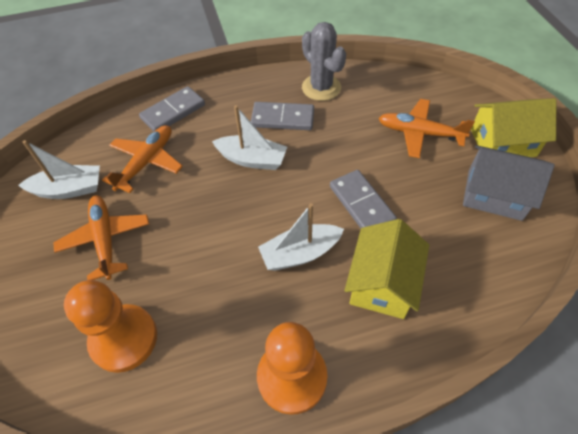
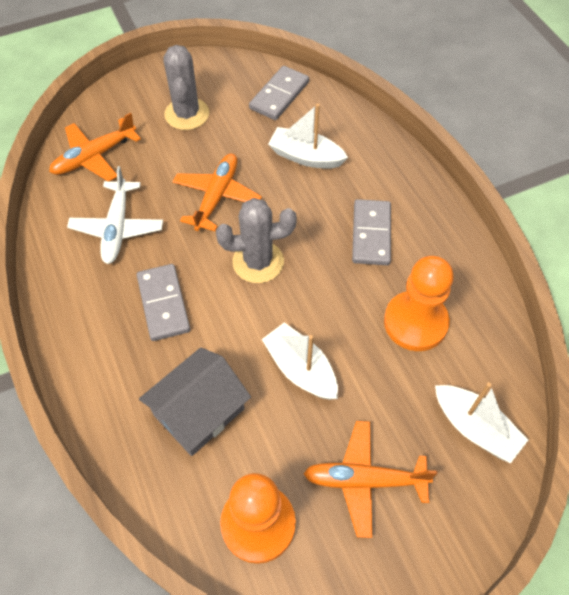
grey cactus: 1 -> 2
white plane: 0 -> 1
yellow house: 2 -> 0

